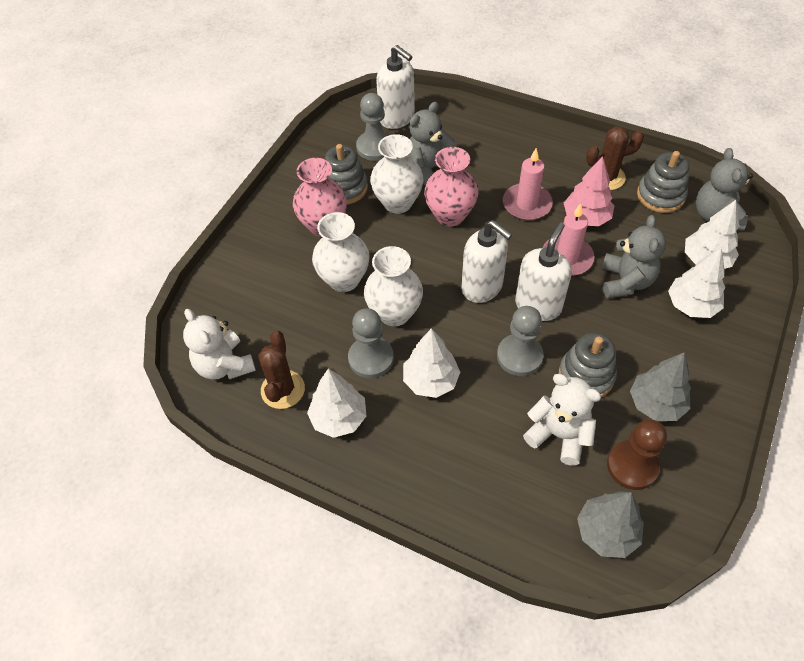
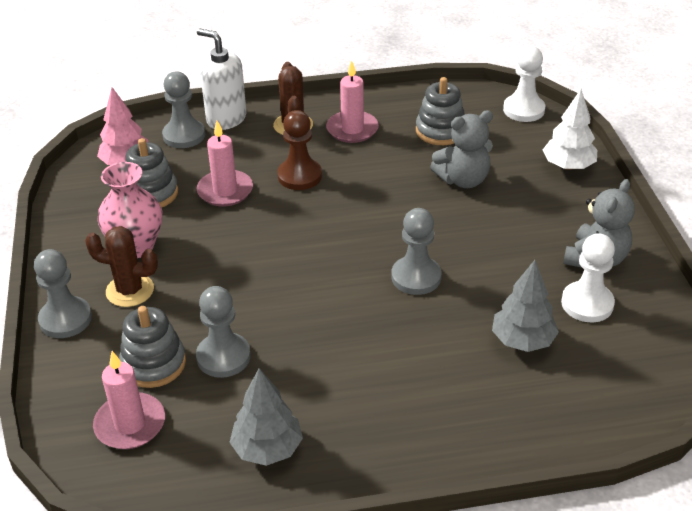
grey pawn: 3 -> 4
grey teddy bear: 3 -> 2
pink candle: 2 -> 3
pink vase: 2 -> 1
white pawn: 0 -> 2
white soap dispenser: 3 -> 1
white teddy bear: 2 -> 0
white tree: 4 -> 1
white vase: 3 -> 0

